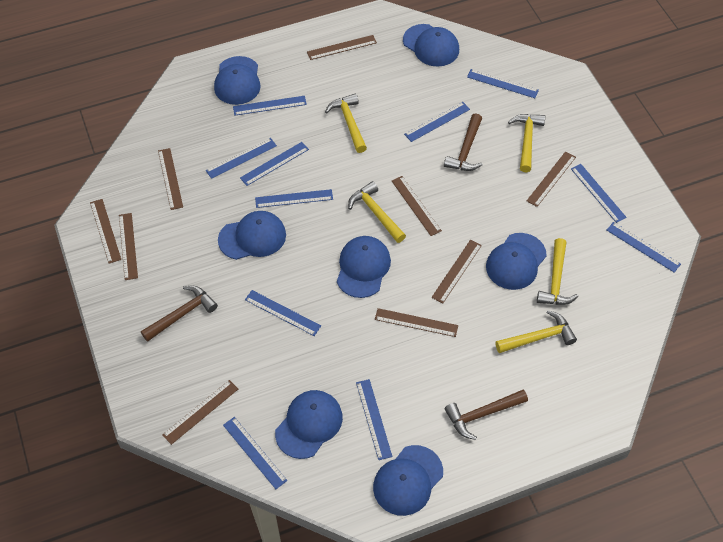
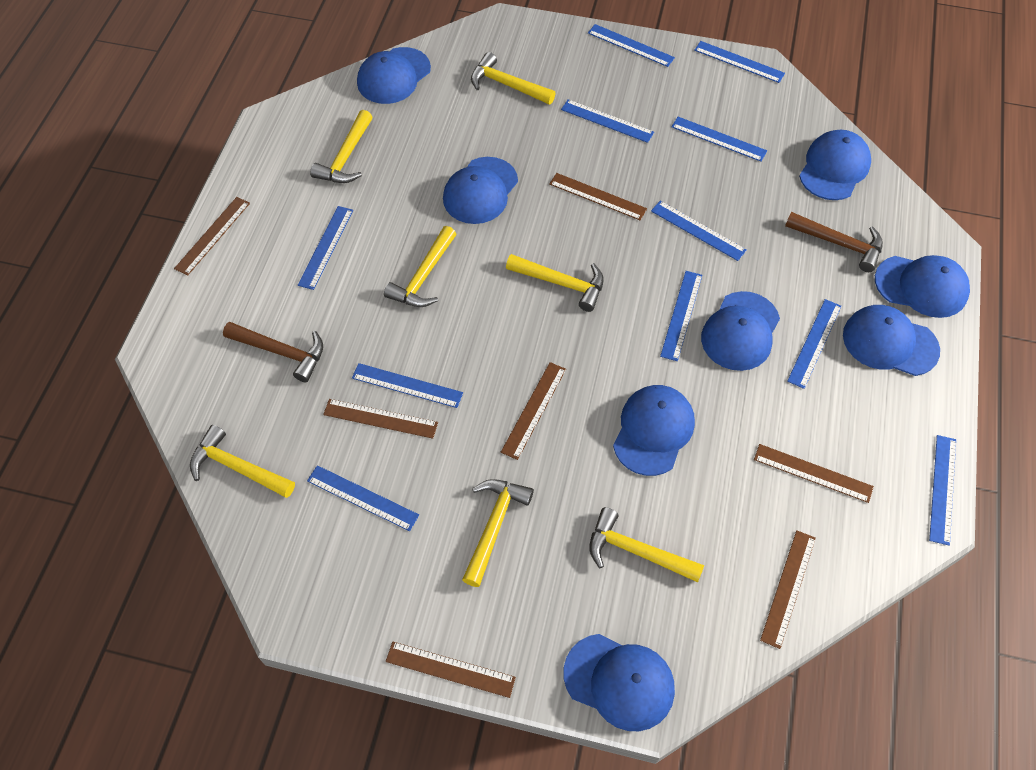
blue cap: 7 -> 8
brown hammer: 3 -> 2
brown ruler: 9 -> 7
yellow hammer: 5 -> 7

